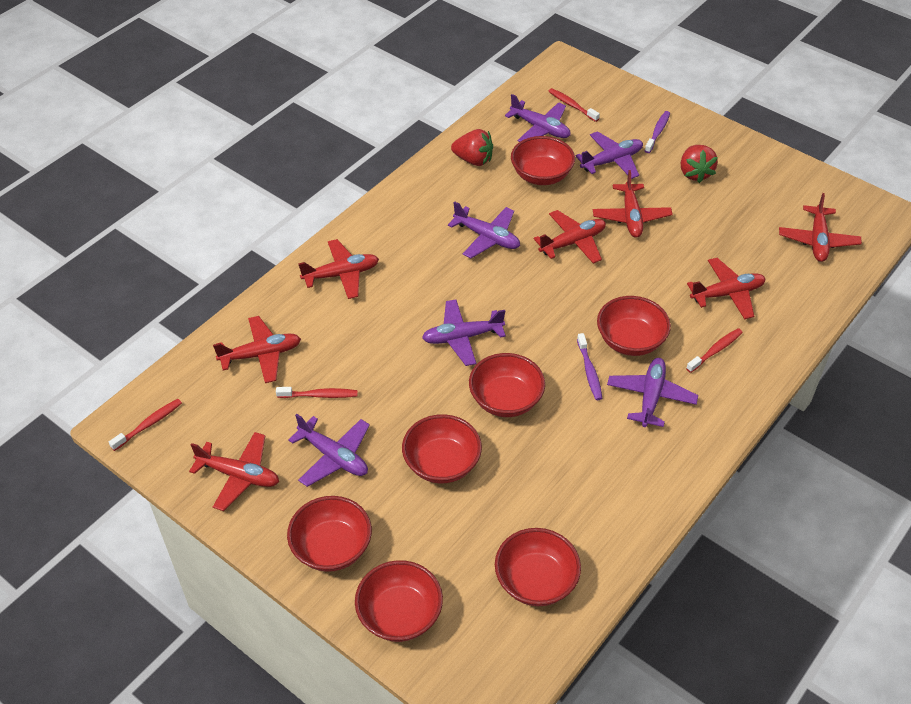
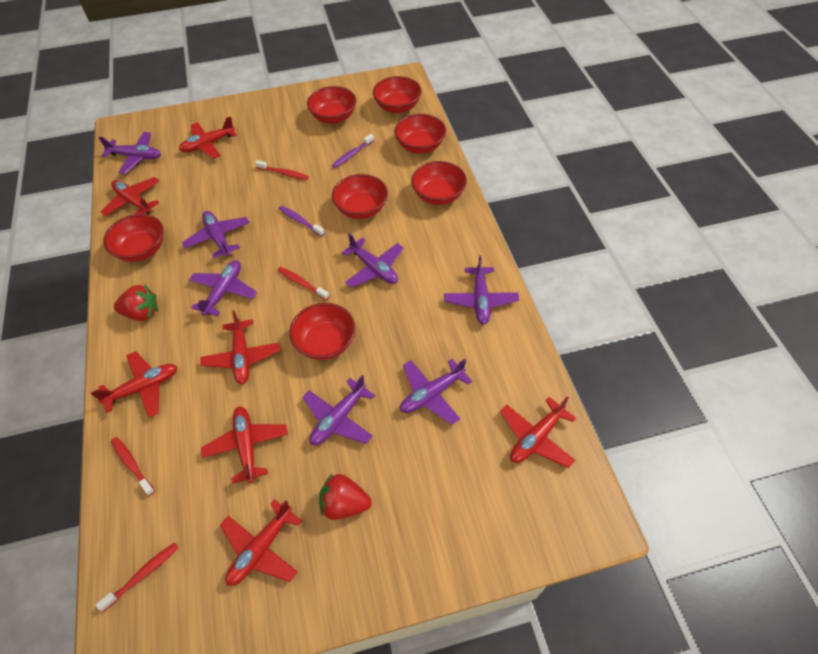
purple plane: 6 -> 7

